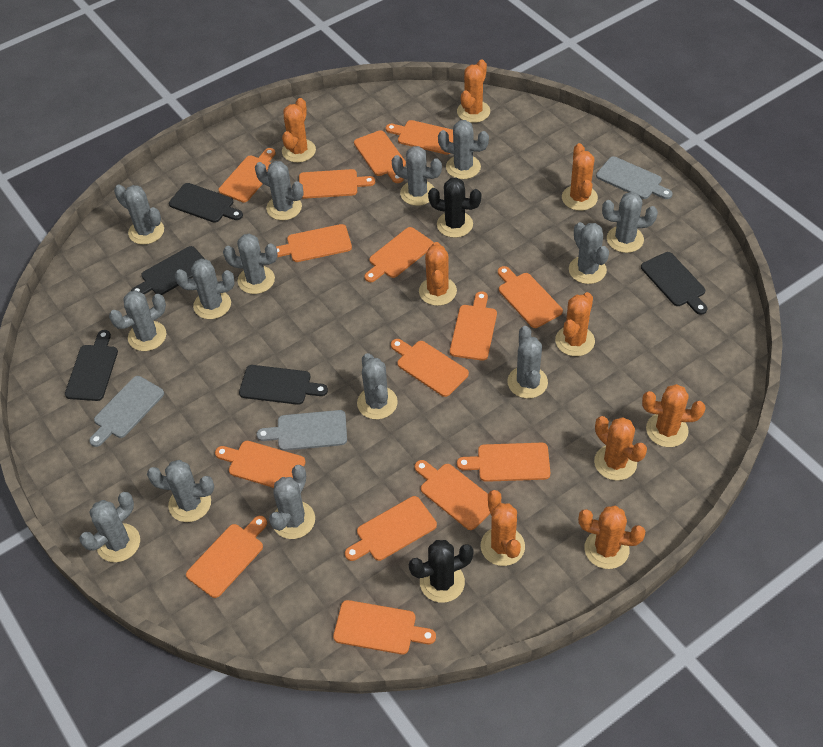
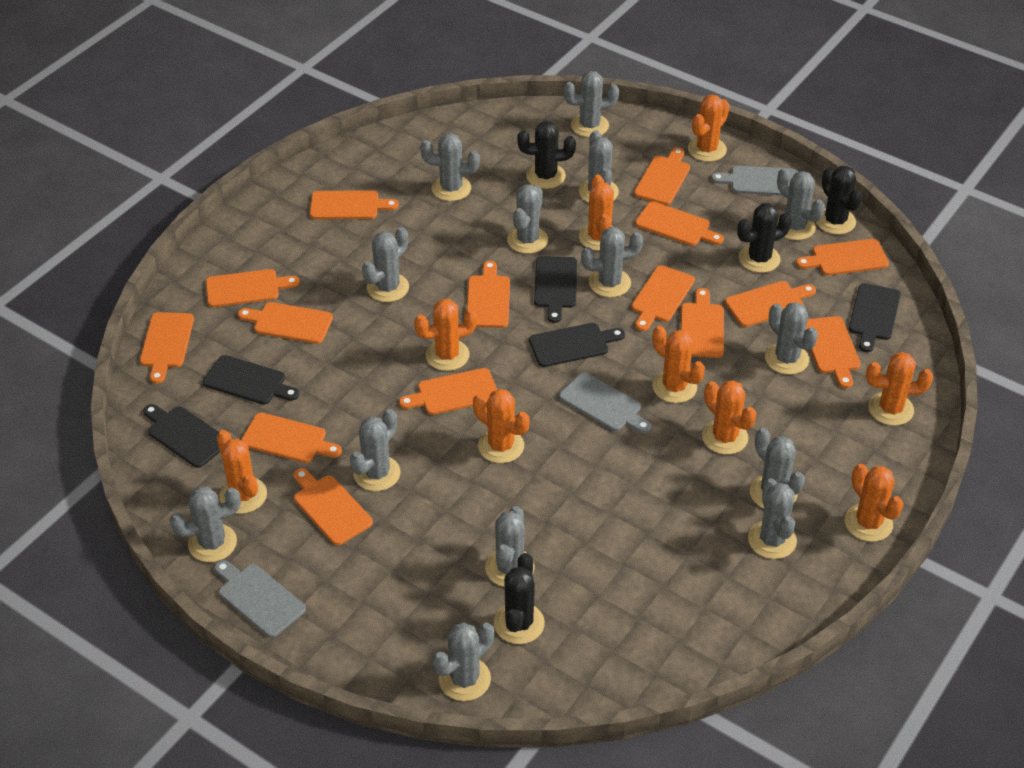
black cactus: 2 -> 4

